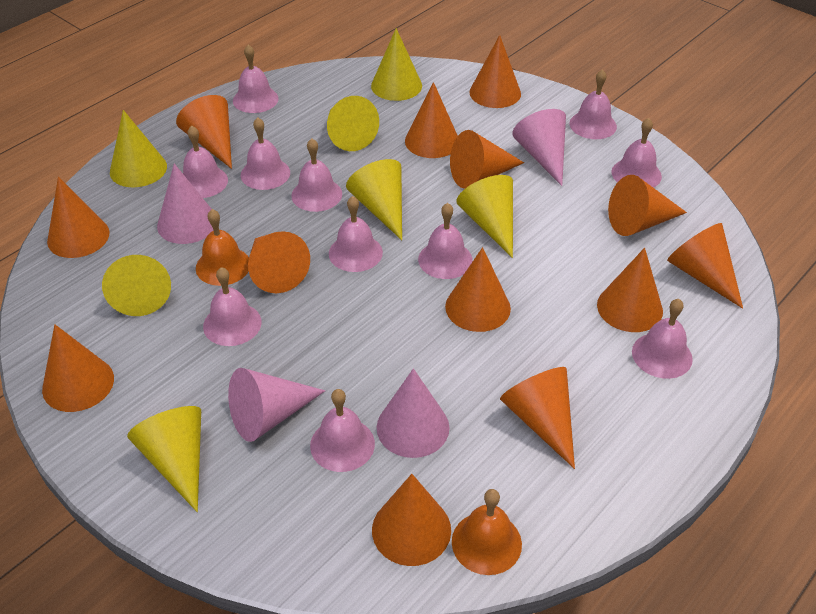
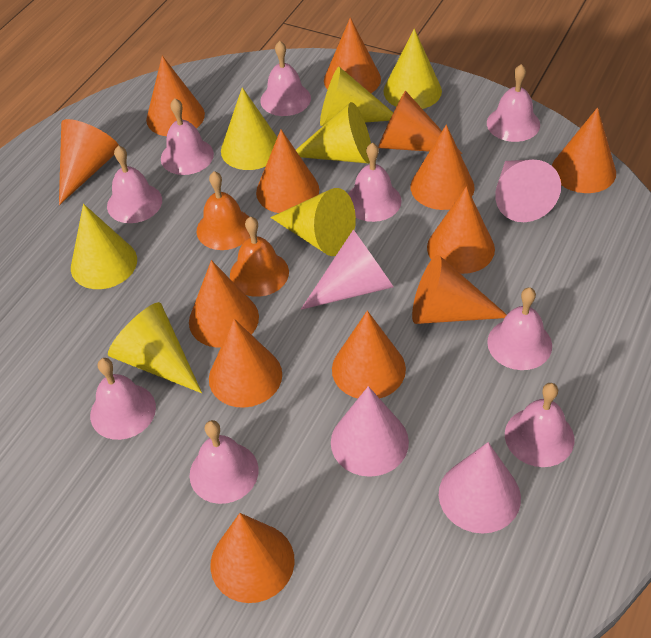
pink bell: 11 -> 9

